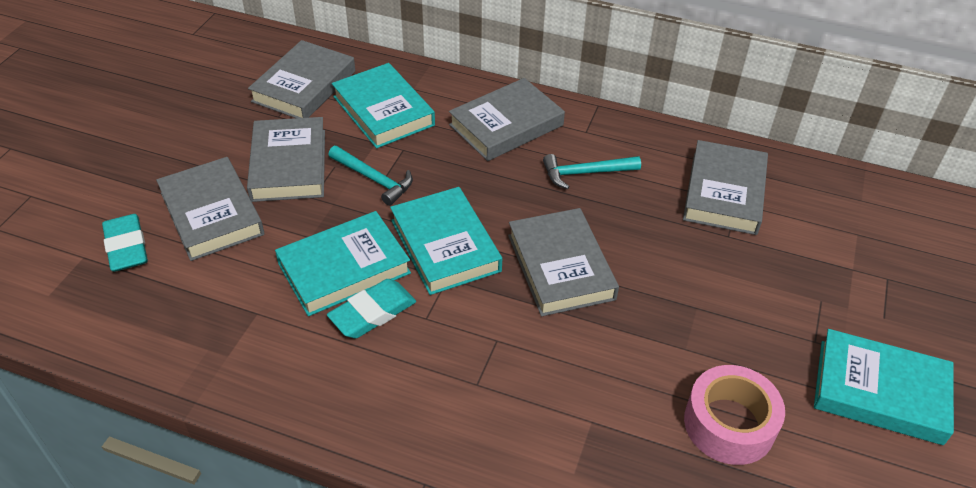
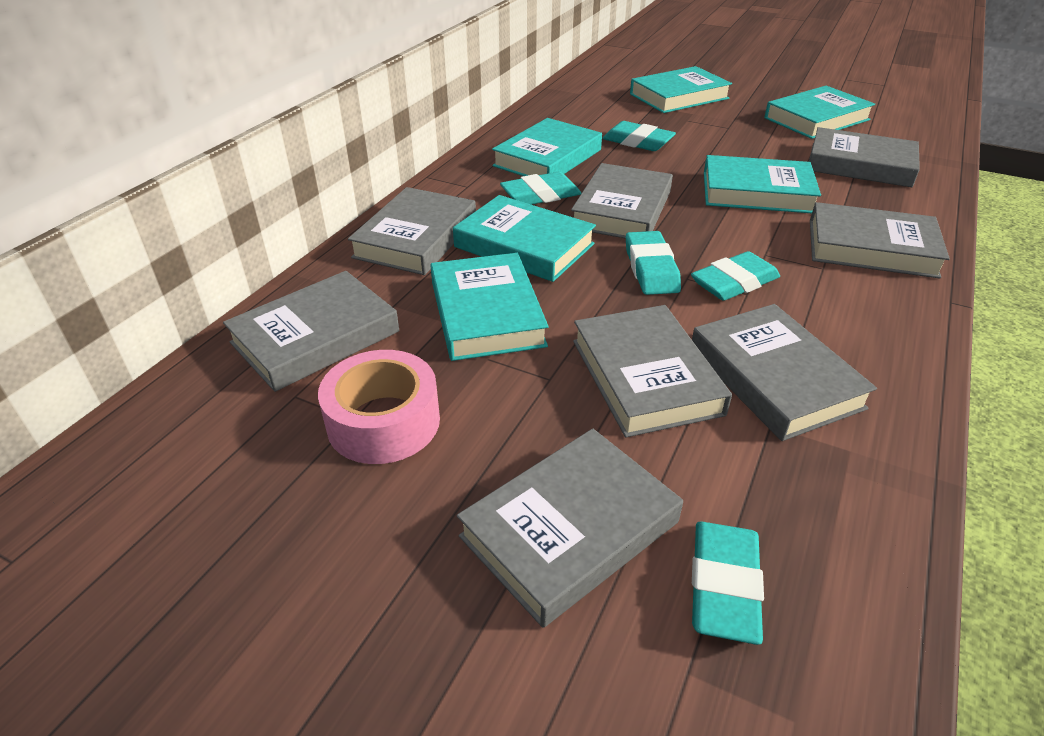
grey book: 6 -> 8
turquoise book: 4 -> 6
turquoise eraser: 2 -> 5
turquoise hammer: 2 -> 0

